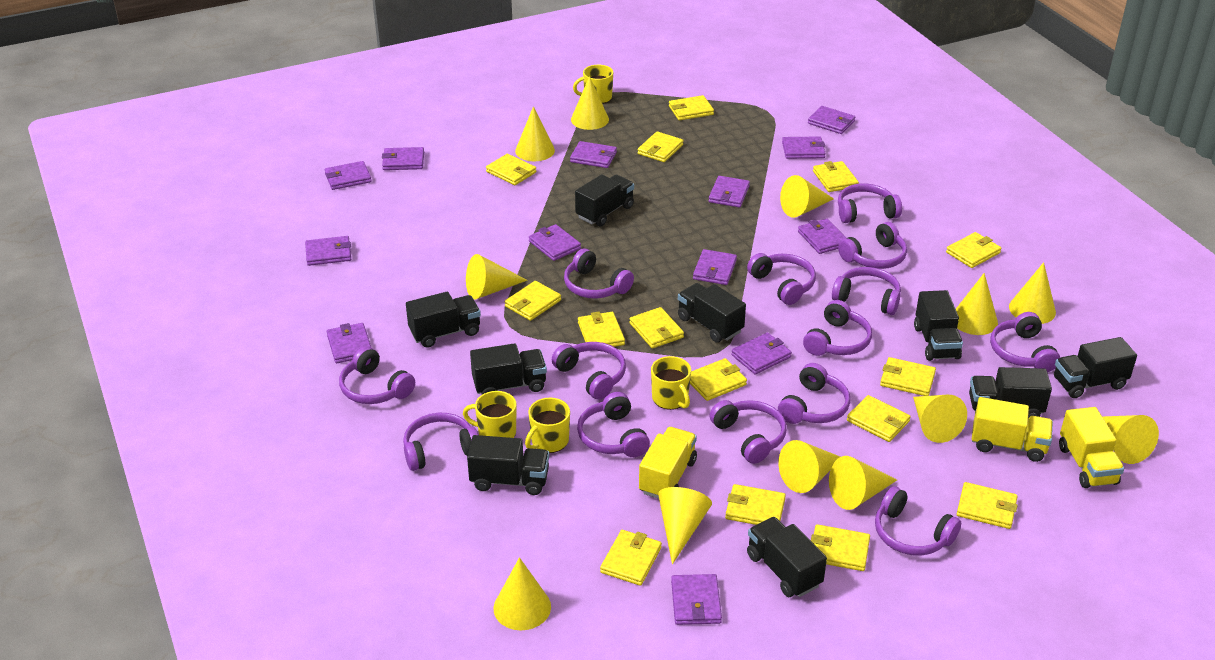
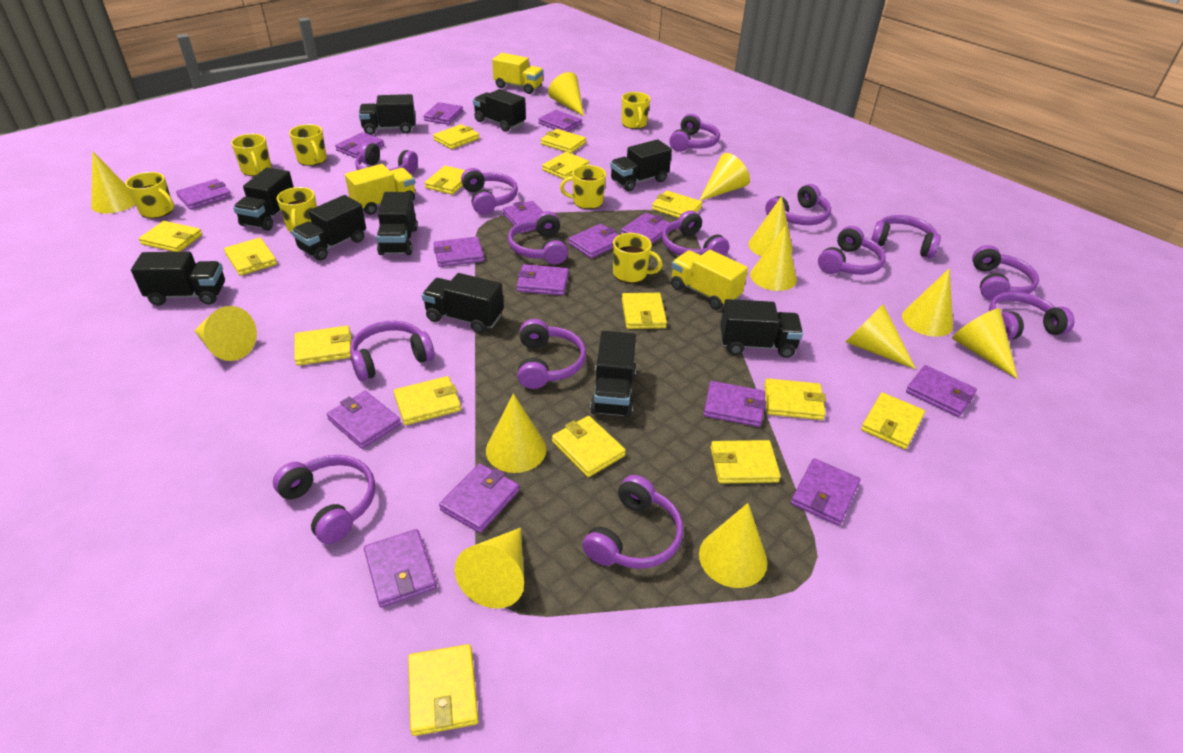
black truck: 9 -> 10
purple wallet: 13 -> 15
yellow mug: 4 -> 7

